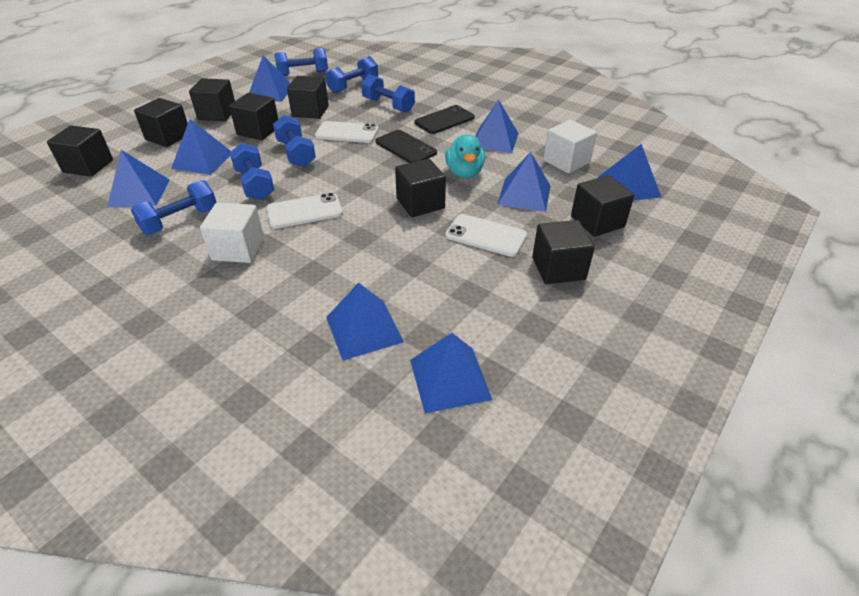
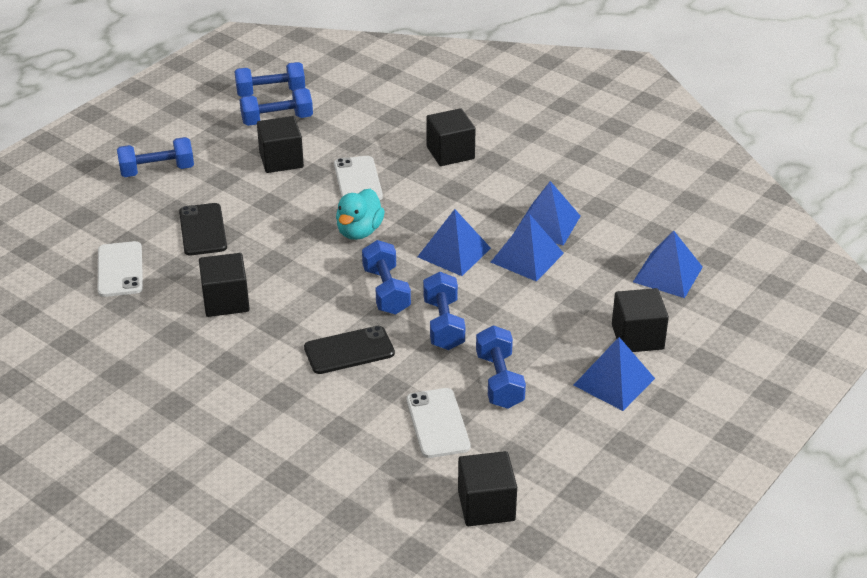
black cube: 8 -> 5
blue pyramid: 8 -> 5
white cube: 2 -> 0

